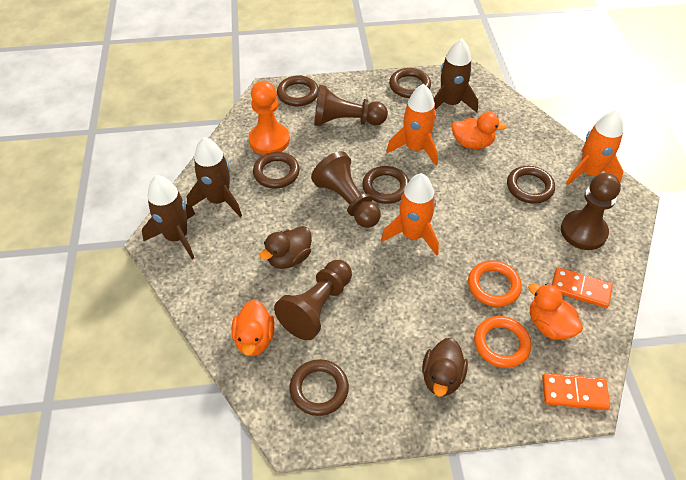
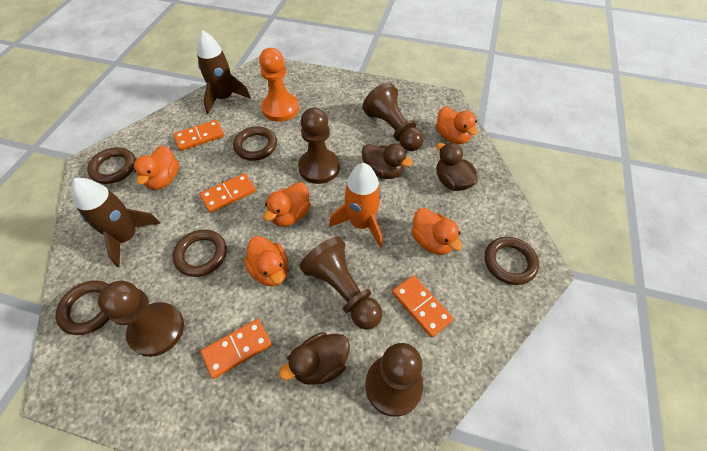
brown duck: 2 -> 3
brown pawn: 4 -> 5
brown ring: 6 -> 5
brown rocket: 3 -> 2
orange domino: 2 -> 4
orange duck: 3 -> 5
orange ring: 2 -> 0
orange rocket: 3 -> 1

